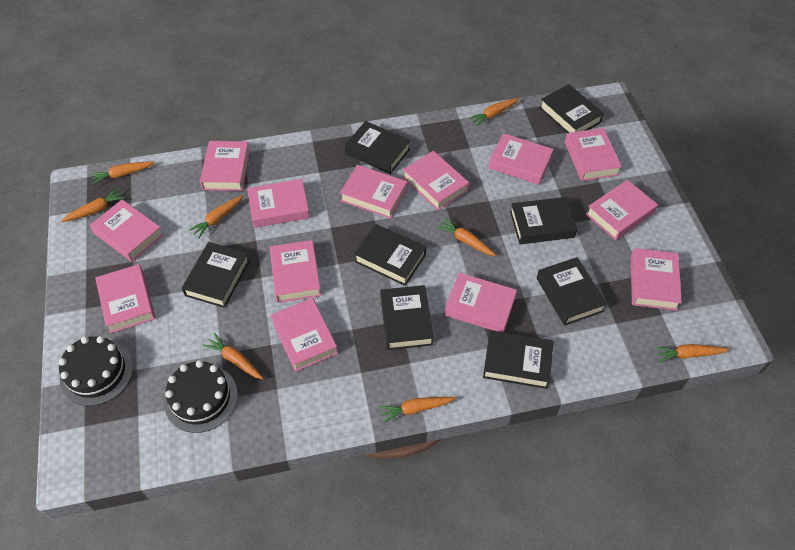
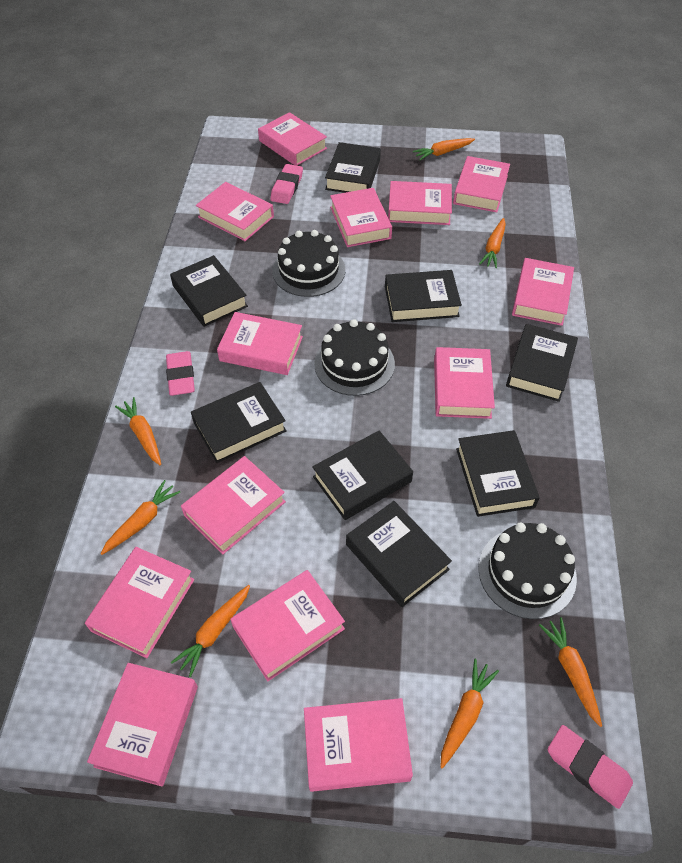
black cake: 2 -> 3
orange carrot: 8 -> 7
pink eraser: 0 -> 3

